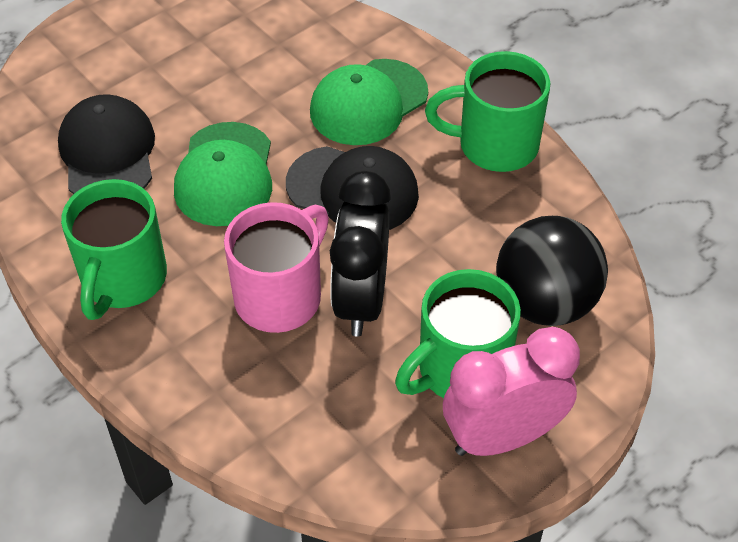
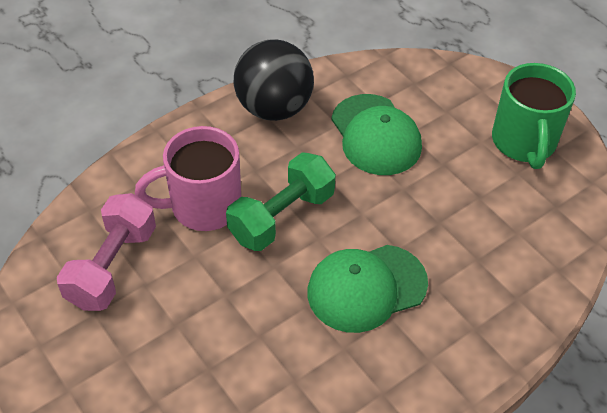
black cap: 2 -> 0
black clock: 1 -> 0
green dumbbell: 0 -> 1
green mug: 3 -> 1
pink clock: 1 -> 0
pink dumbbell: 0 -> 1

